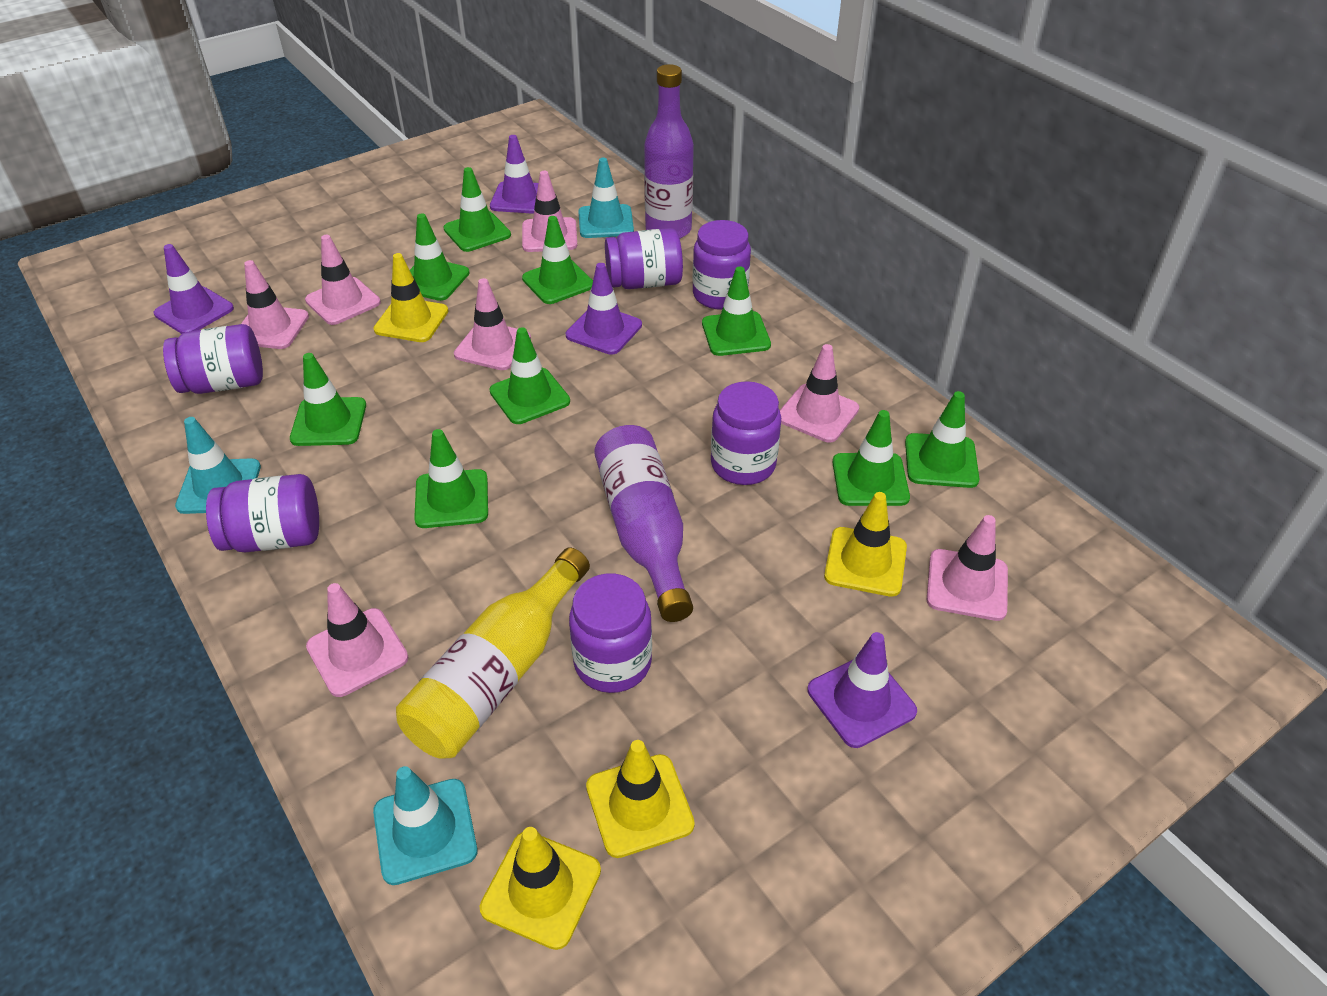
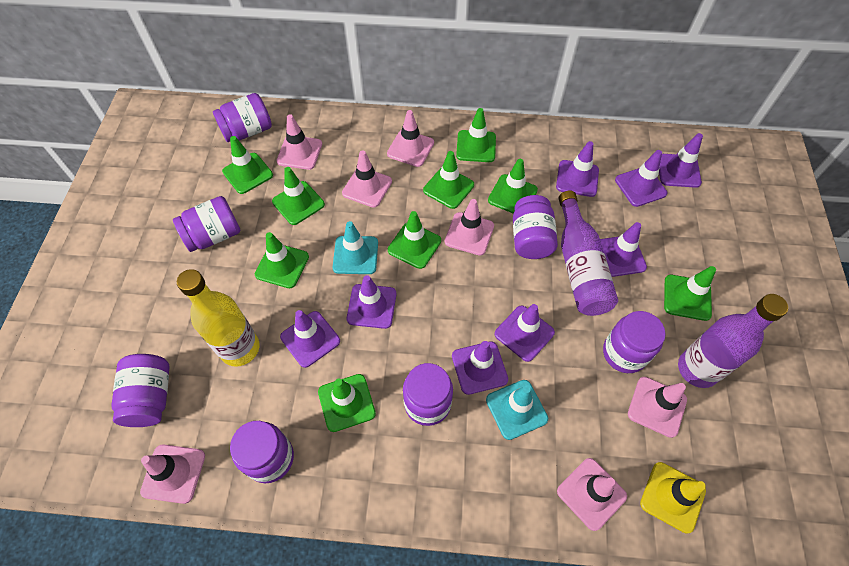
purple jar: 6 -> 7
purple traffic cone: 4 -> 8
turquoise traffic cone: 3 -> 2
yellow traffic cone: 4 -> 1

